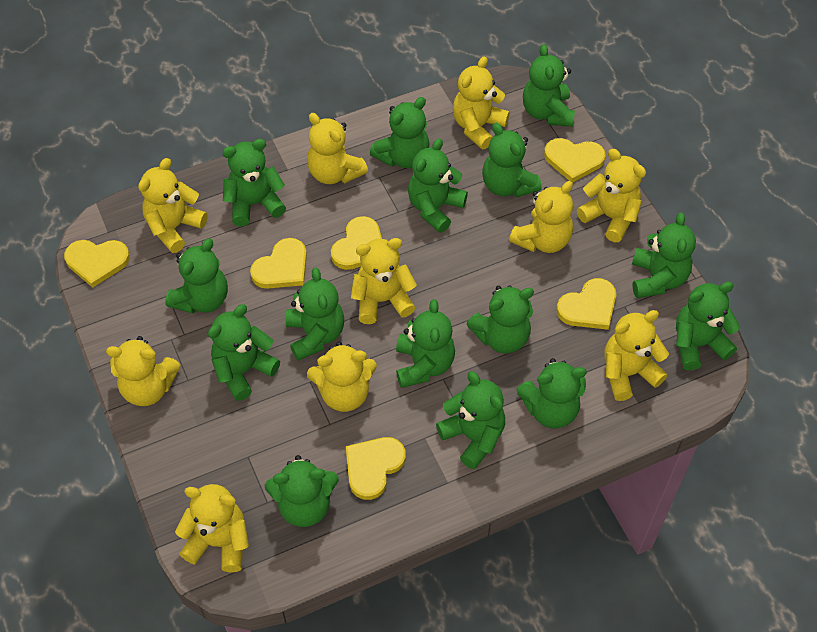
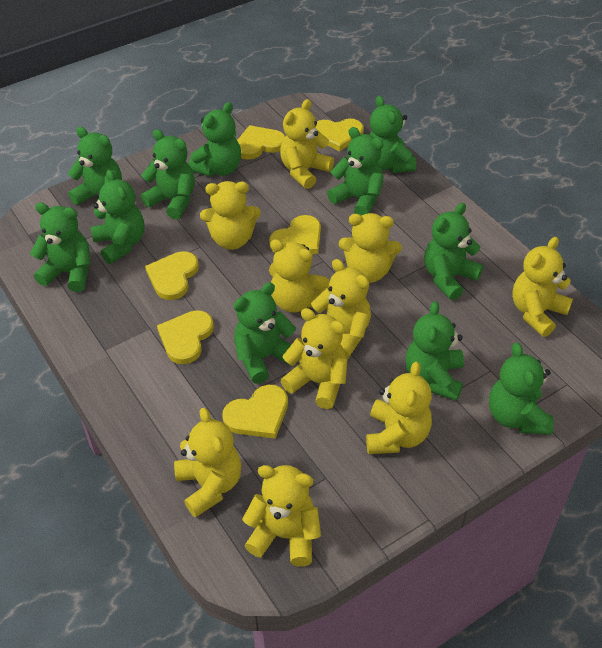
green teddy bear: 15 -> 11

